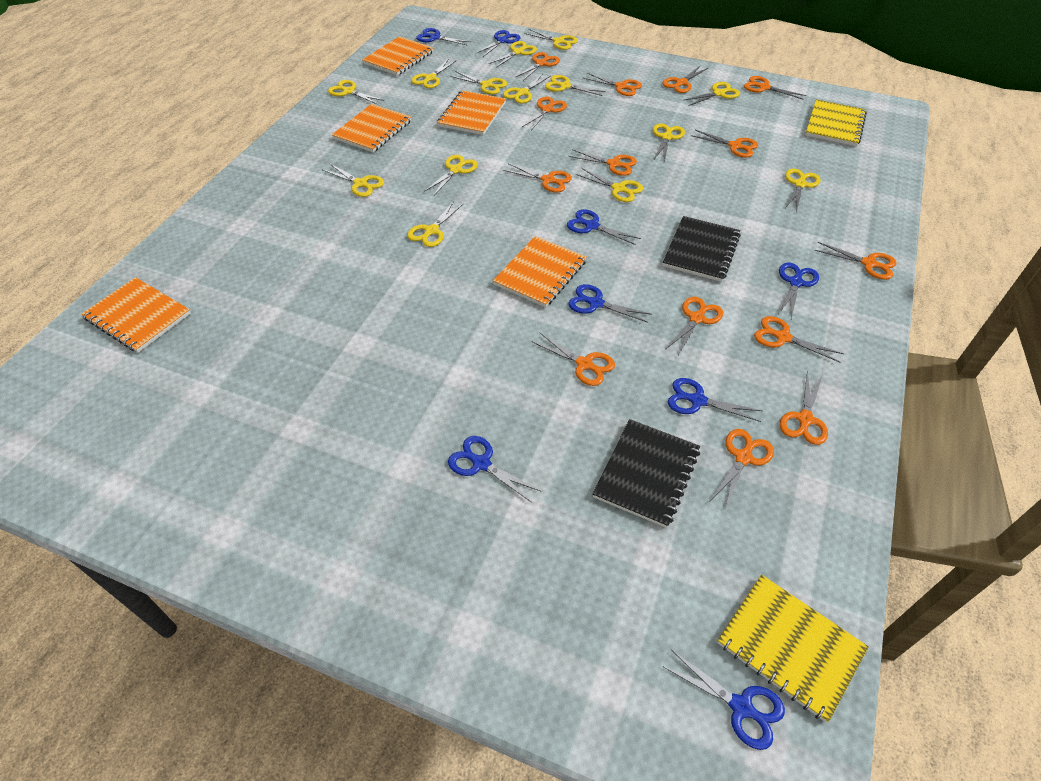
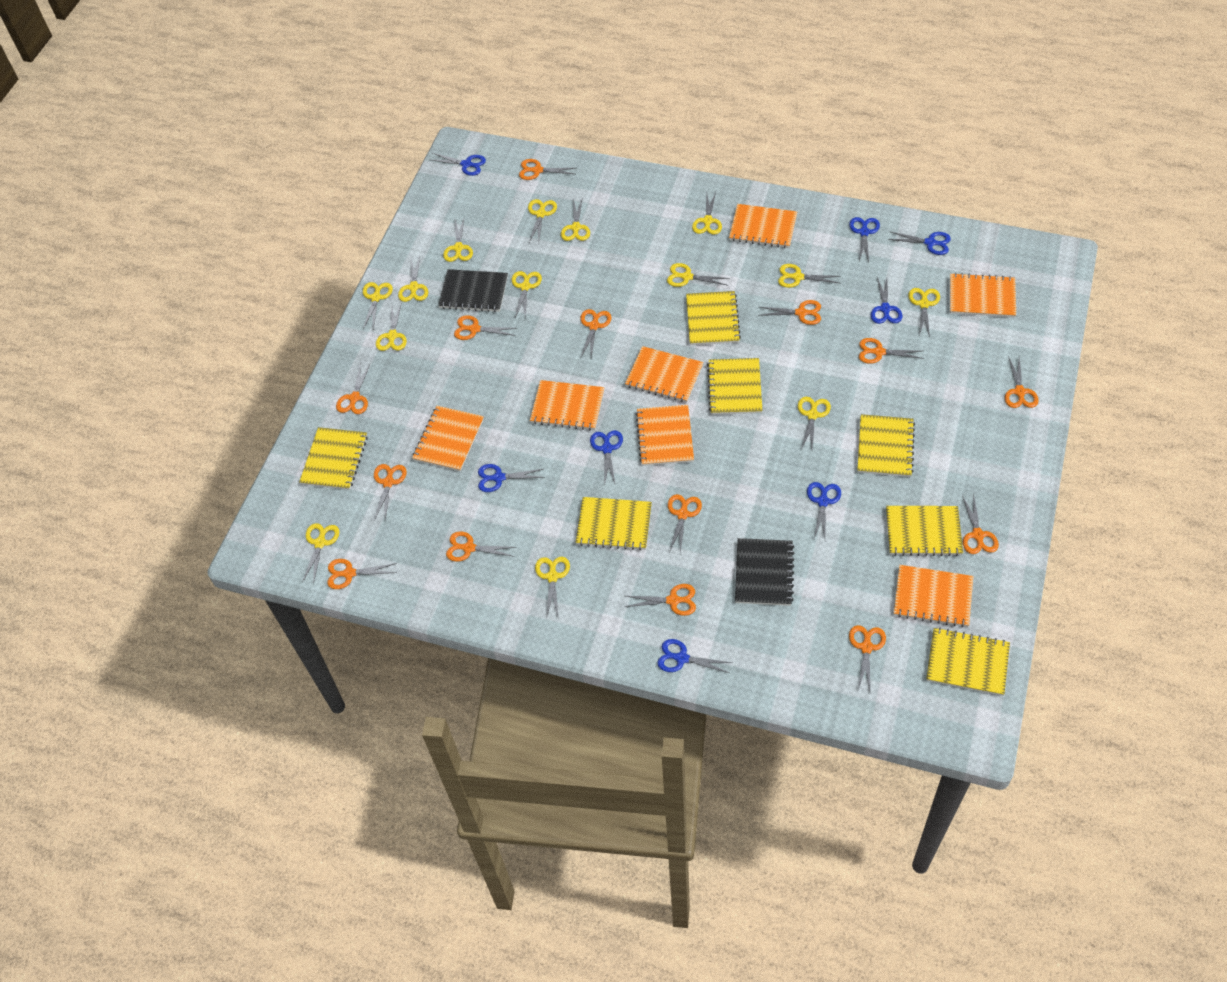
orange notebook: 5 -> 7
yellow notebook: 2 -> 7

